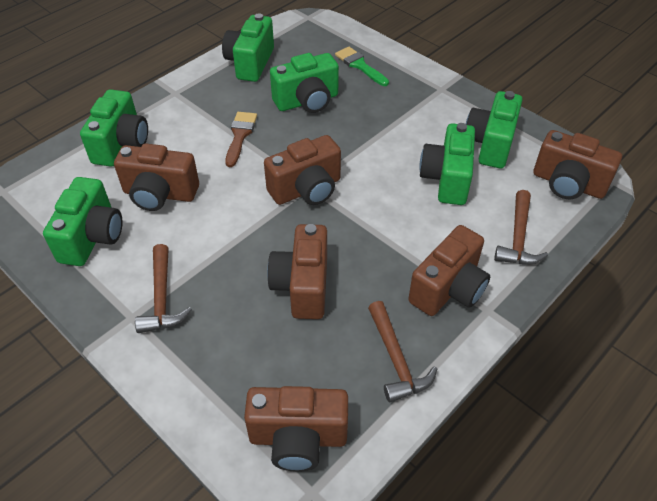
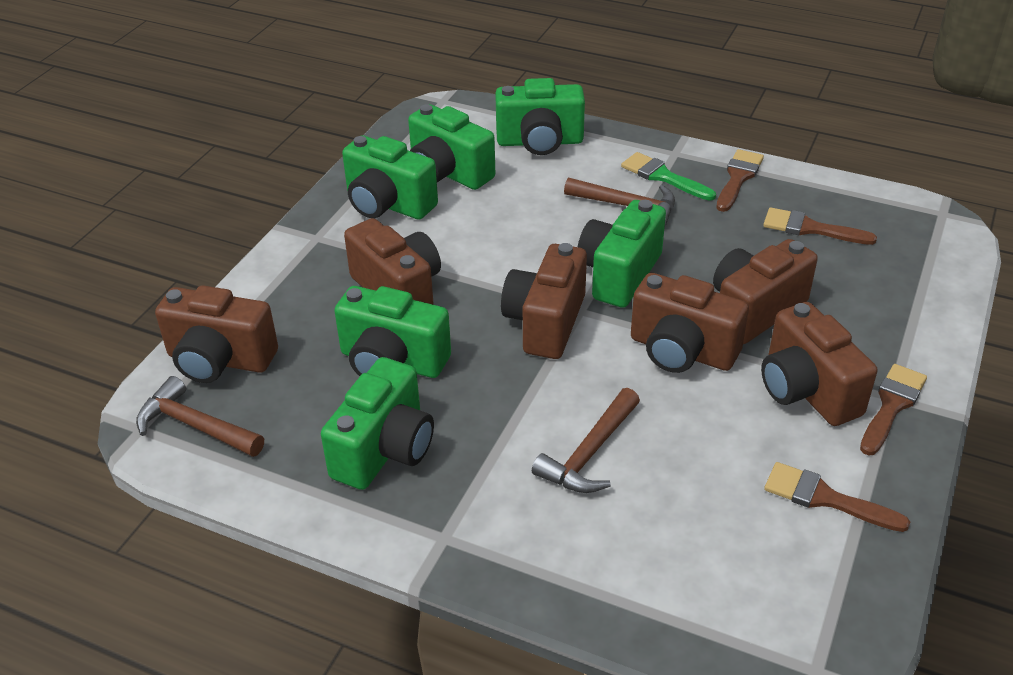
brown brush: 1 -> 4

